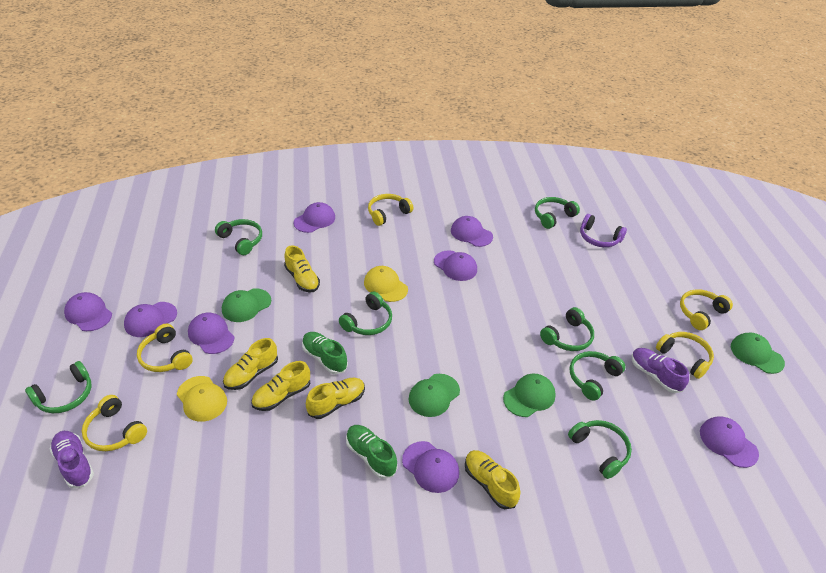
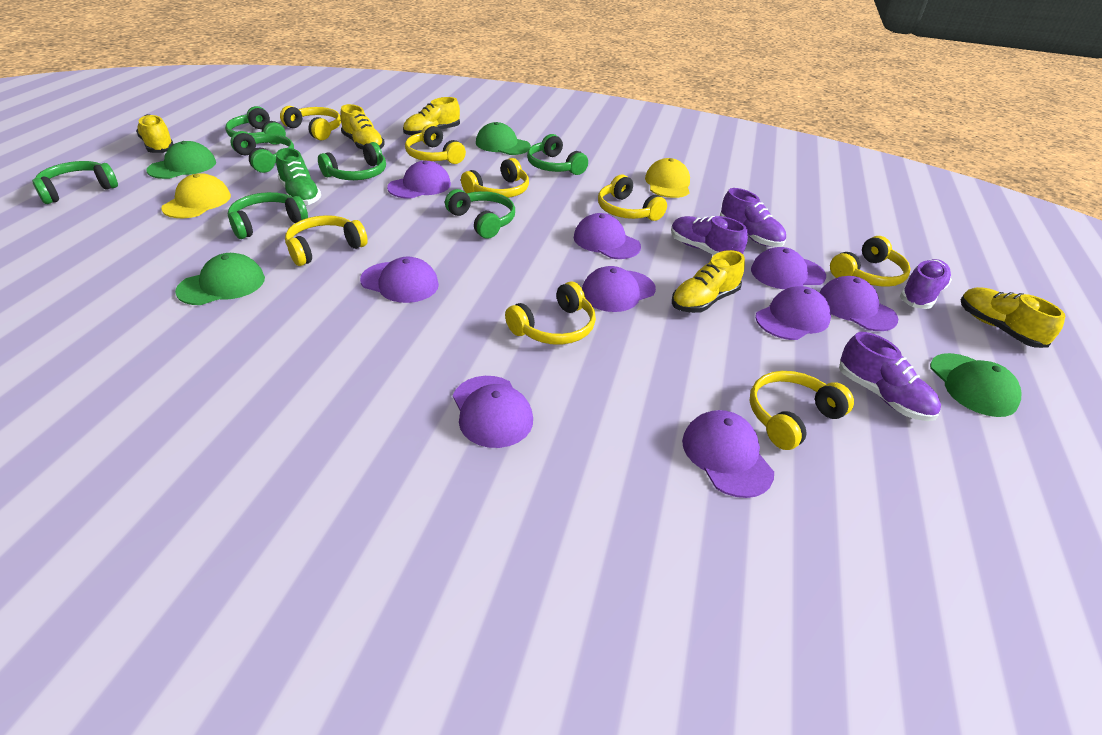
green shoe: 2 -> 1
purple cap: 8 -> 9
purple headphones: 1 -> 0
purple shoe: 2 -> 4
yellow headphones: 5 -> 8

